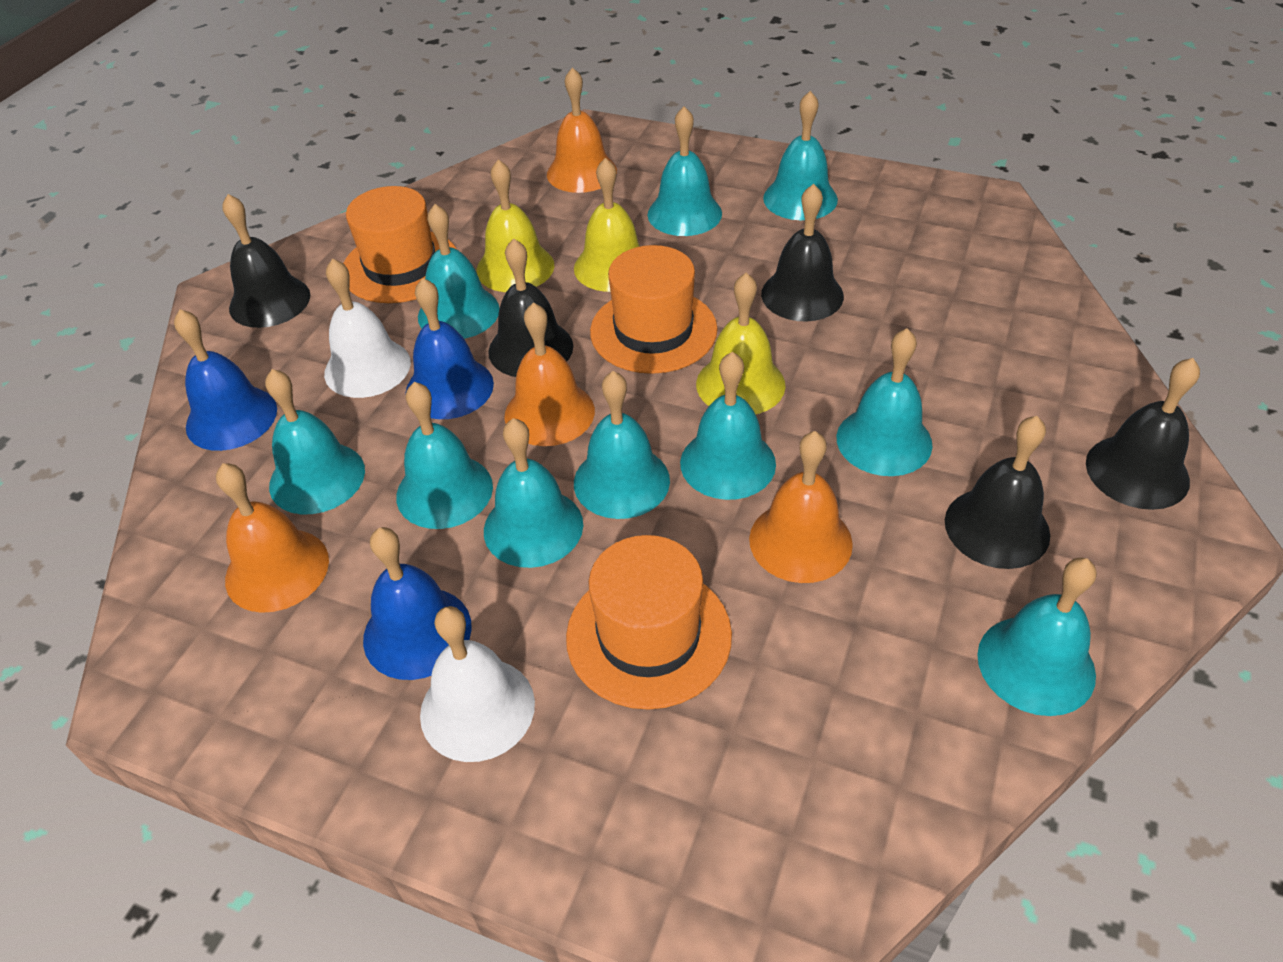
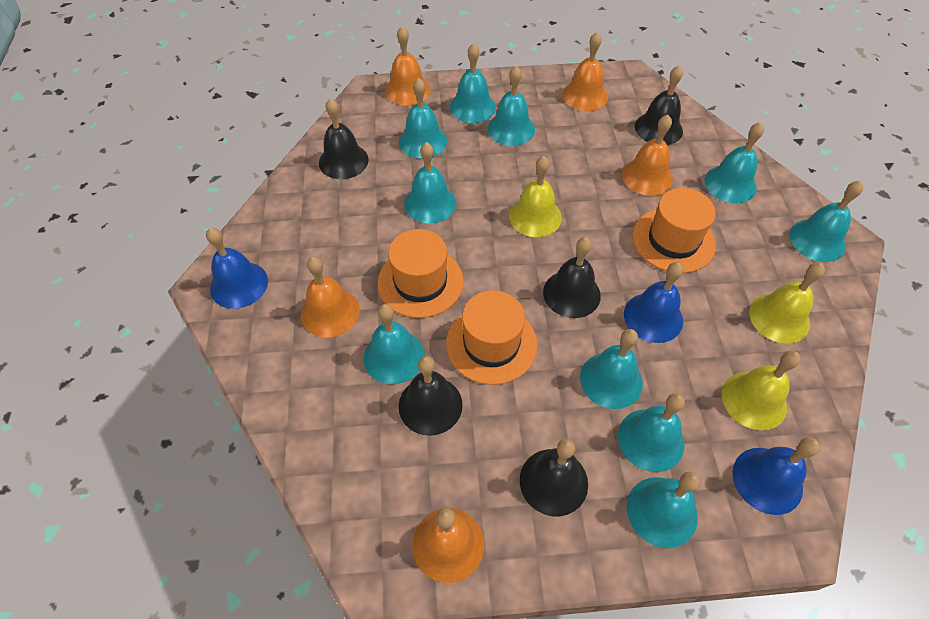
orange bell: 4 -> 5
white bell: 2 -> 0

